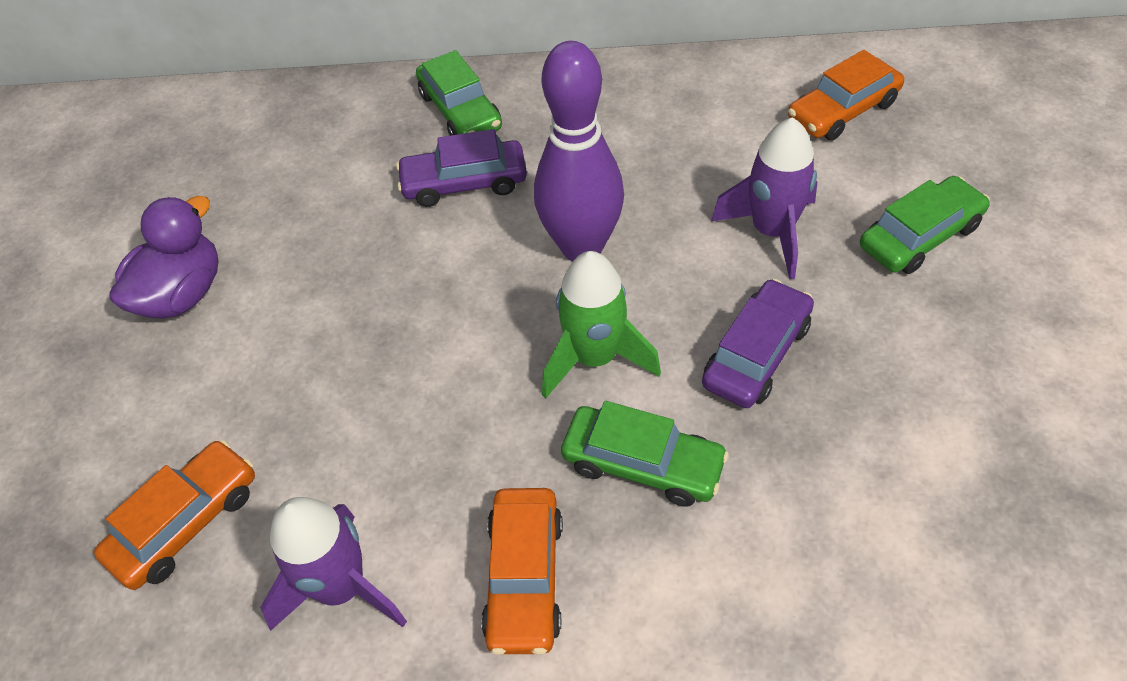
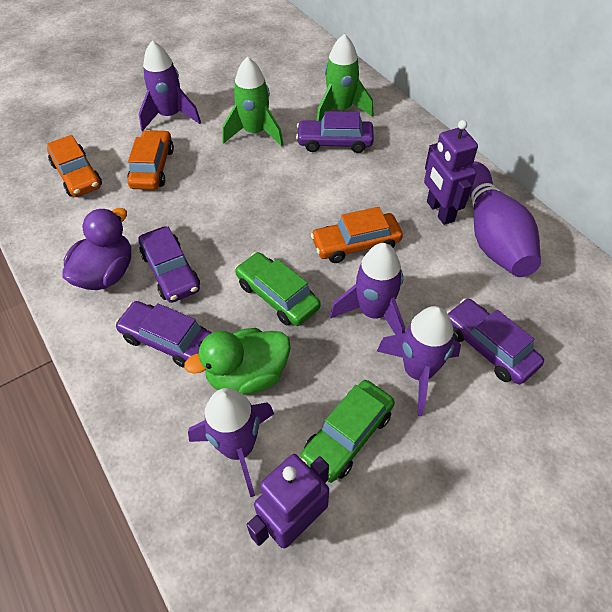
green car: 3 -> 2
green duck: 0 -> 1
green rocket: 1 -> 2
purple car: 2 -> 4
purple robot: 0 -> 2
purple rocket: 2 -> 4

